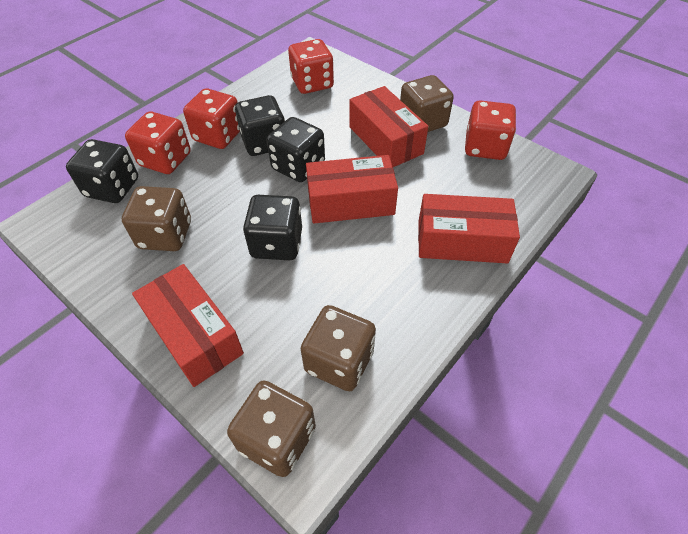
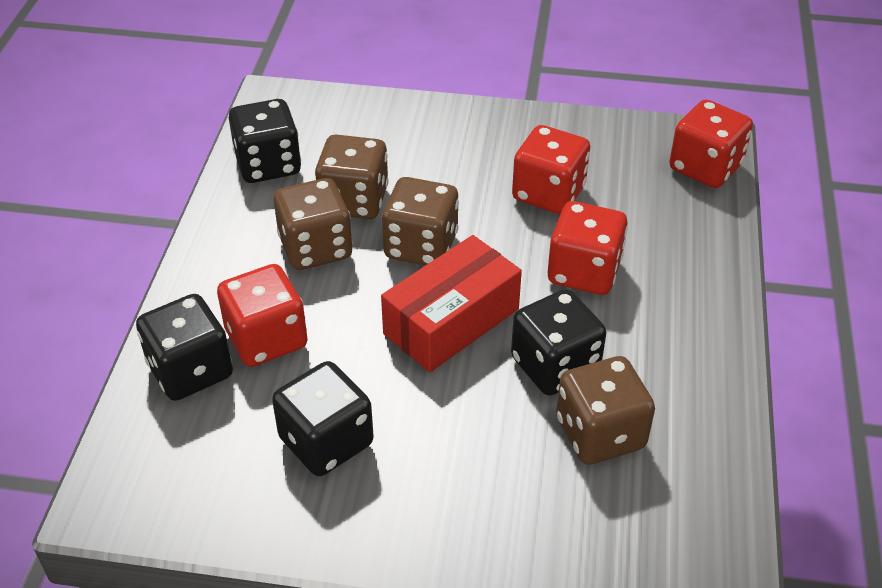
red box: 4 -> 1

